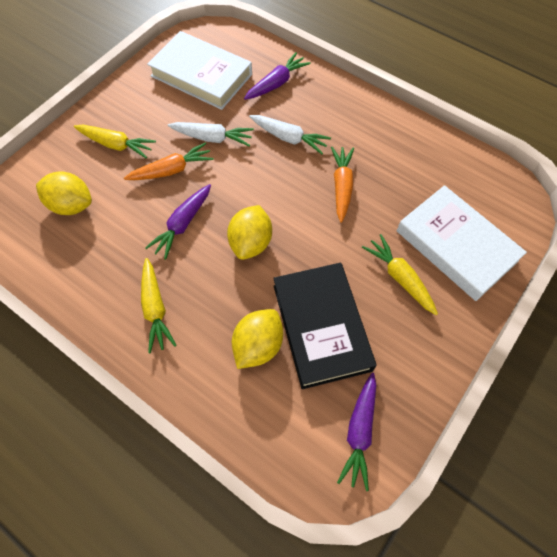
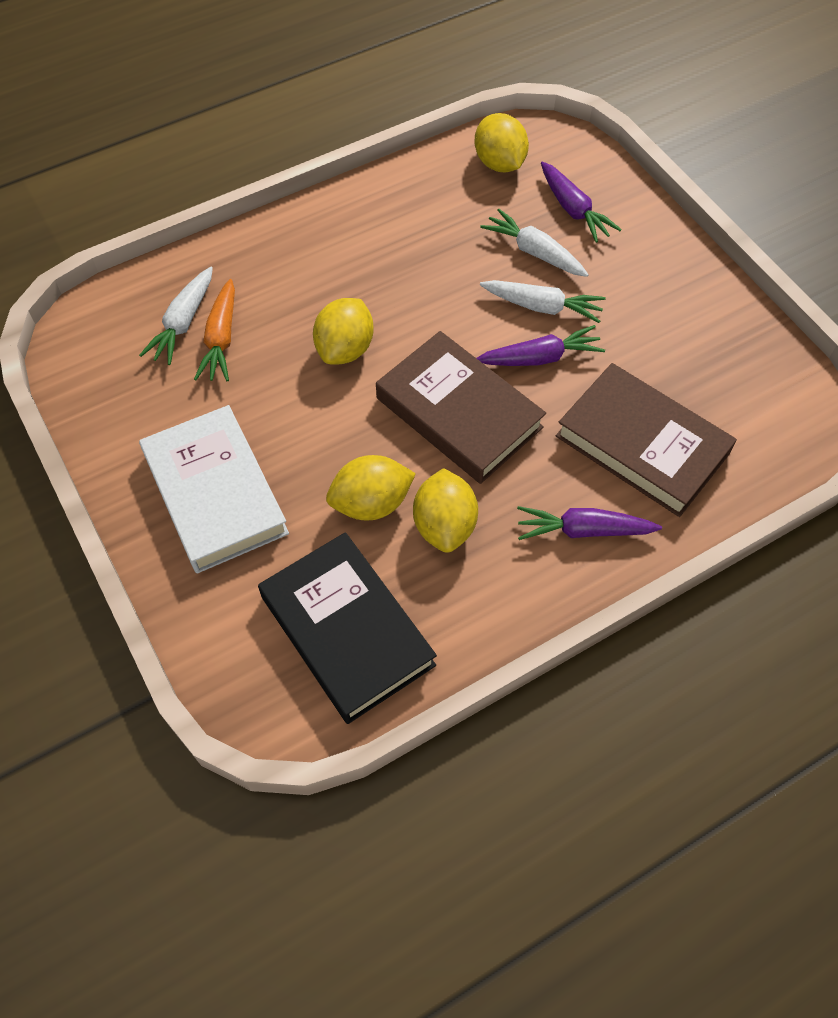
brown book: 0 -> 2
orange carrot: 2 -> 1
white book: 2 -> 1
white carrot: 2 -> 3
yellow carrot: 3 -> 0
yellow lemon: 3 -> 4

